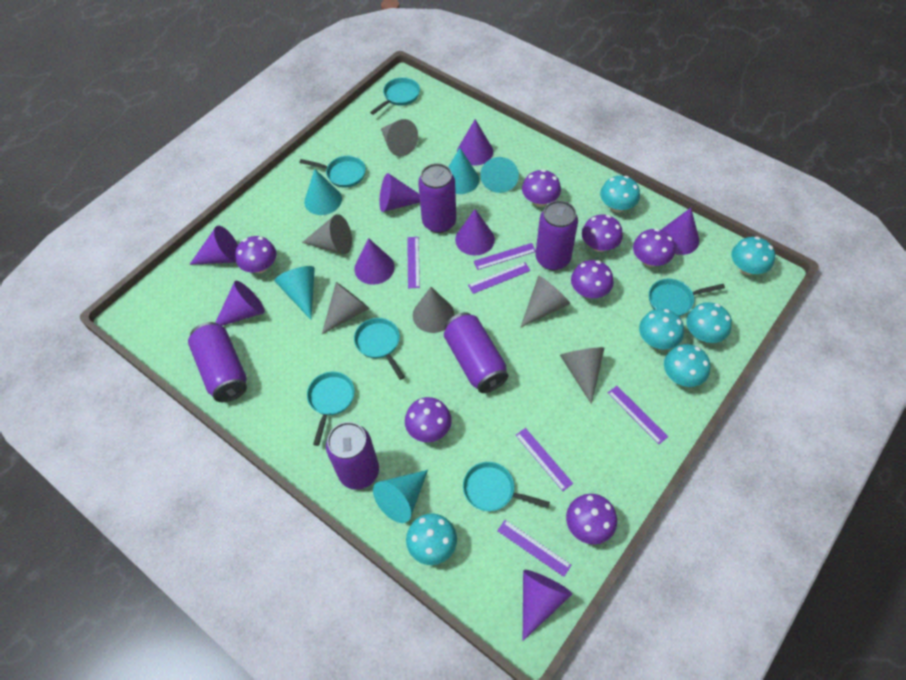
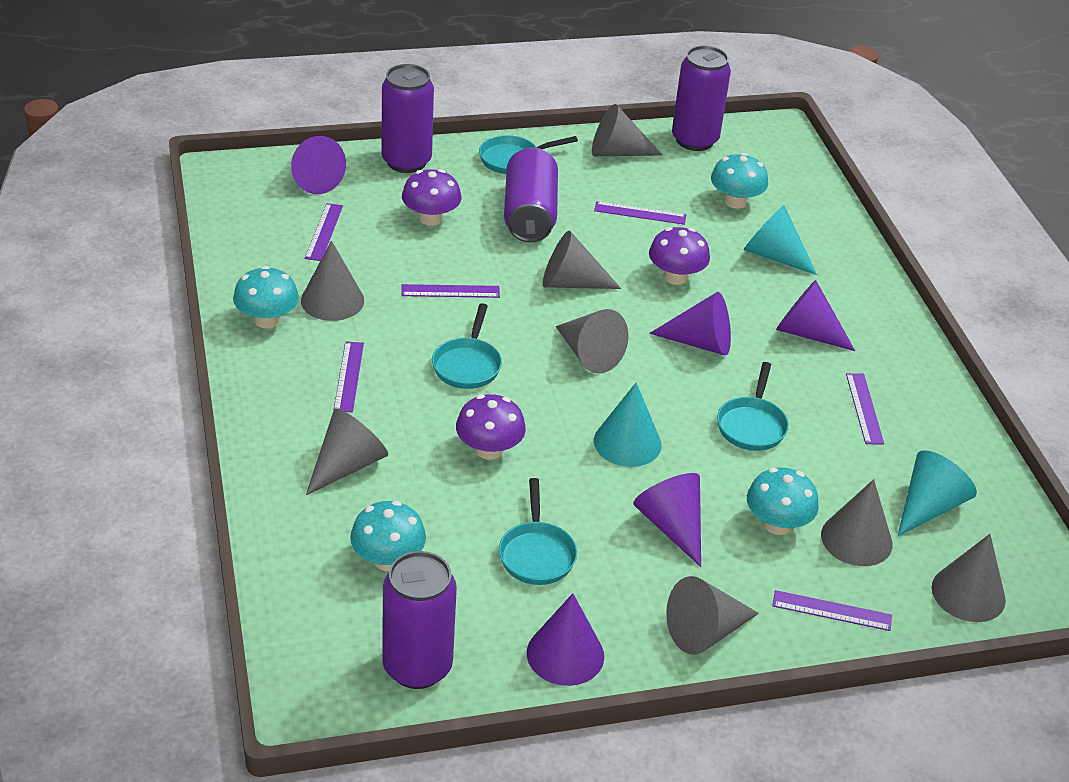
grey cone: 6 -> 8
purple can: 5 -> 4
purple cone: 8 -> 5
purple mushroom: 7 -> 3
turquoise cone: 5 -> 3
turquoise mushroom: 6 -> 4
turquoise pan: 6 -> 4

